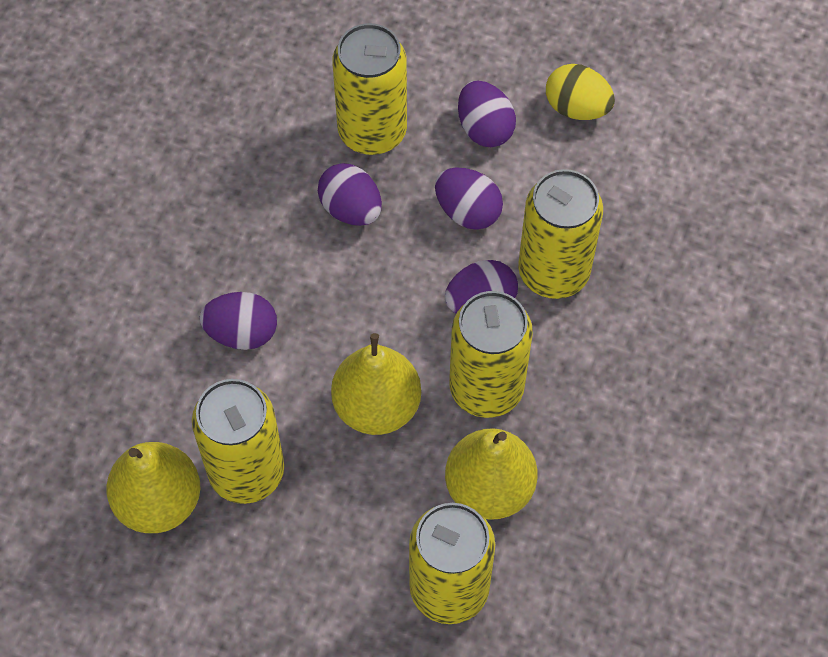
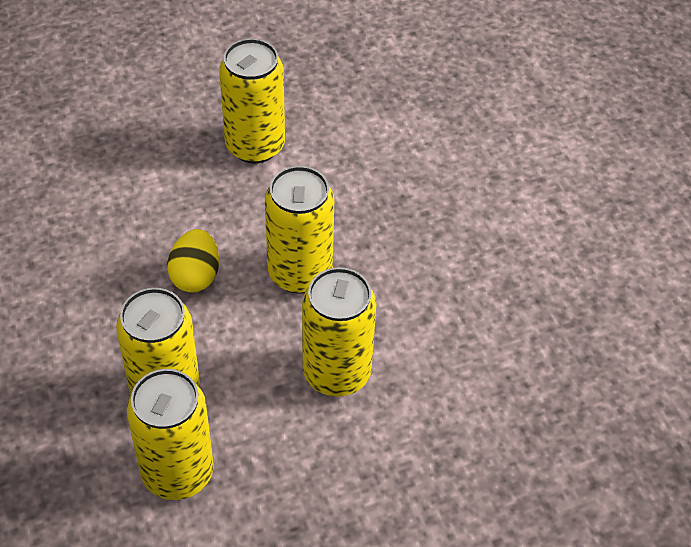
purple egg: 5 -> 0
yellow pear: 3 -> 0

